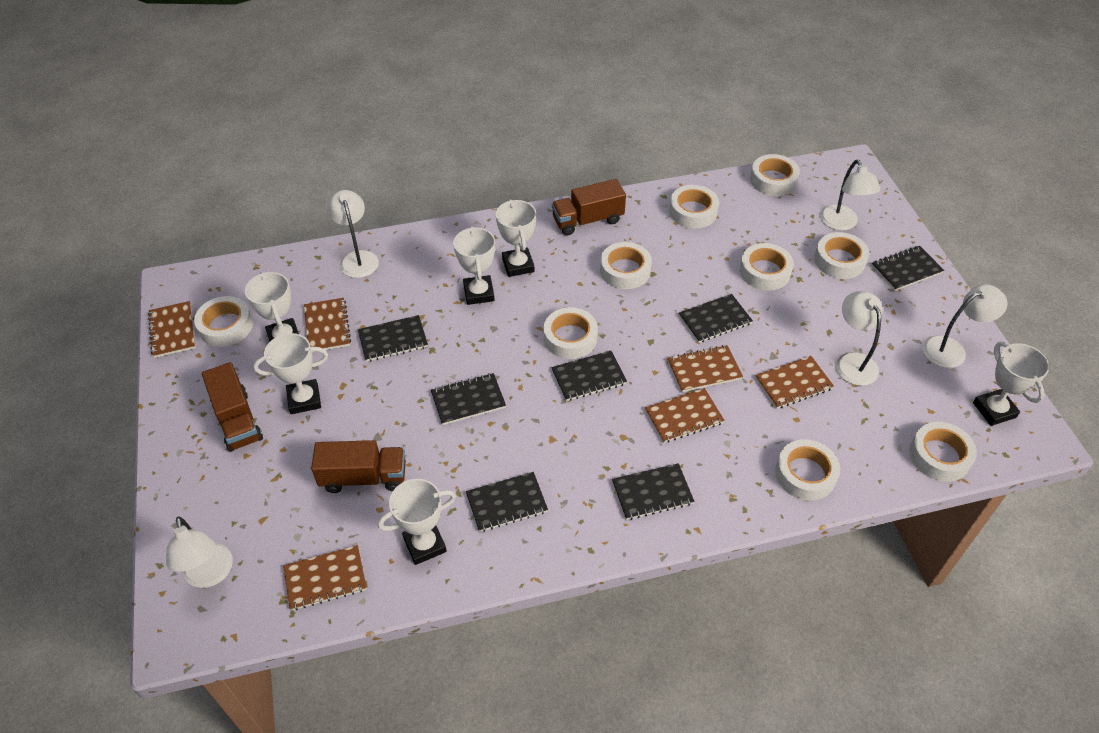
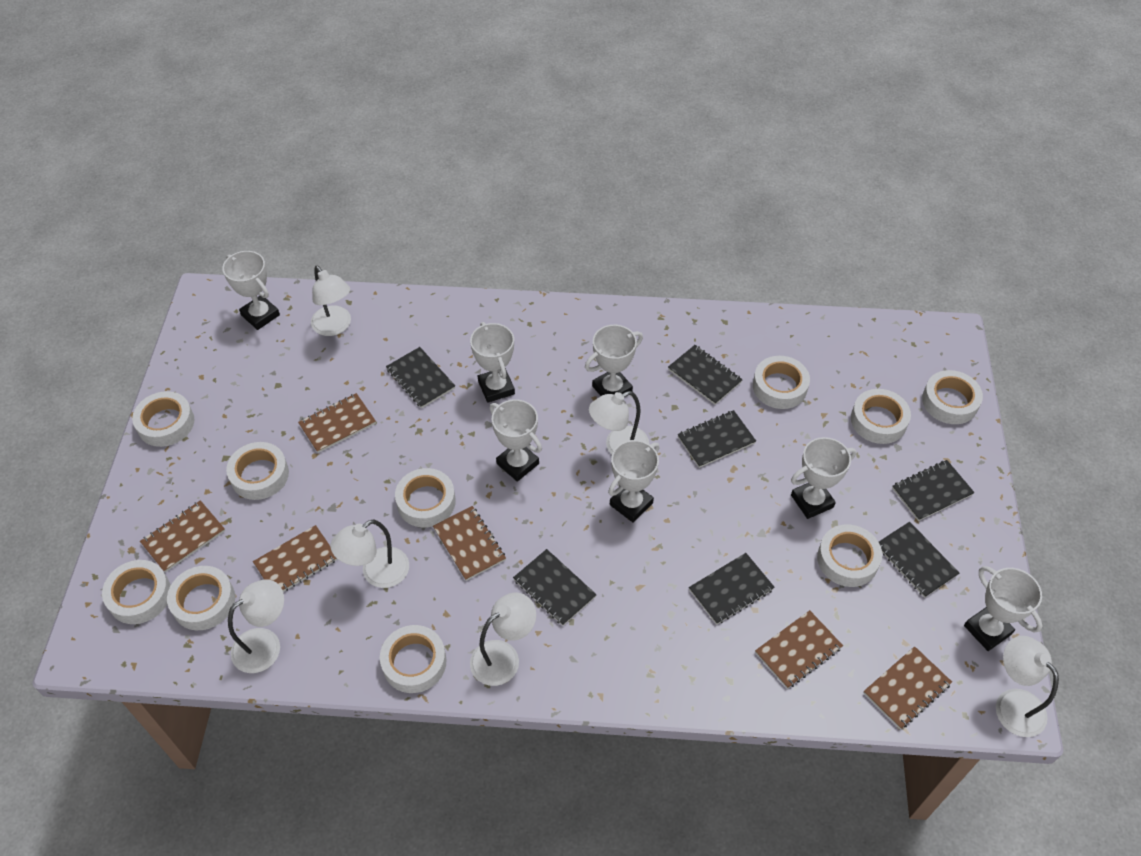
brown truck: 3 -> 0
white lamp: 5 -> 6
white tape: 9 -> 10
white trophy: 6 -> 7

